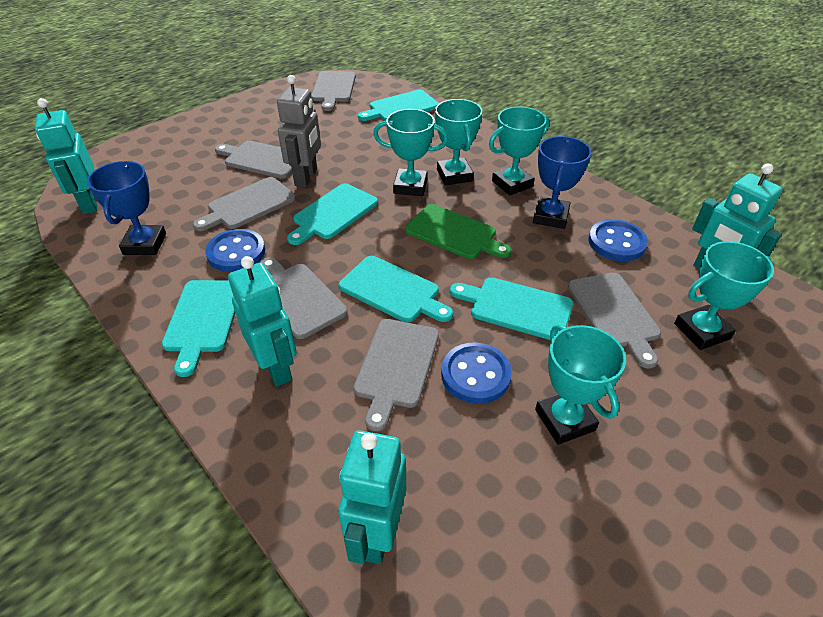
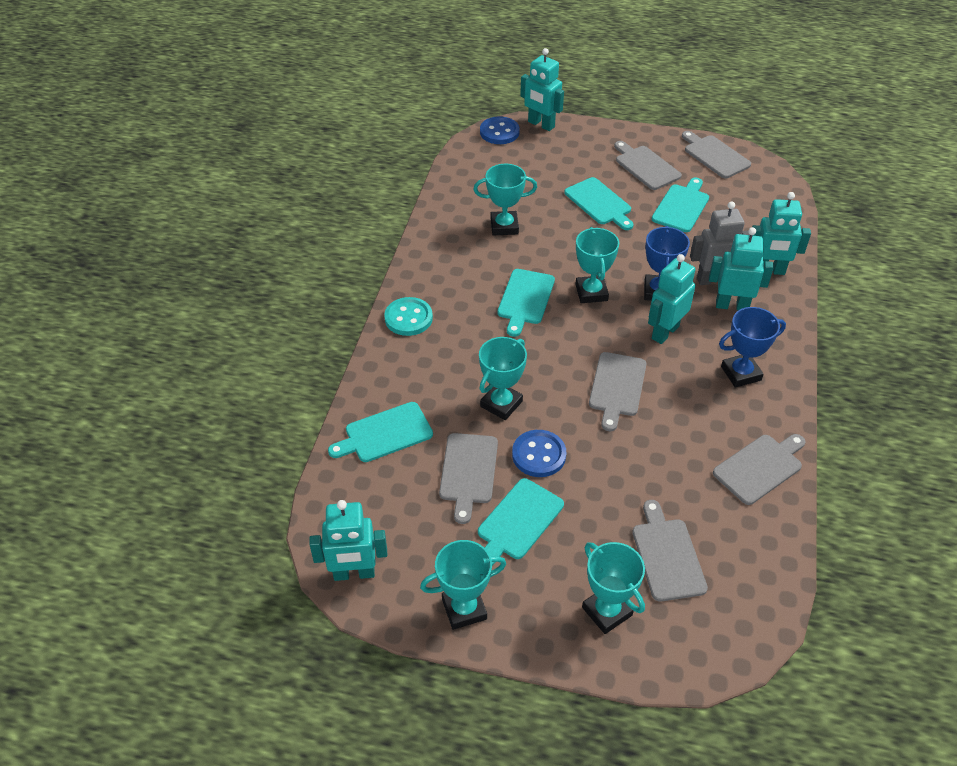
blue button: 3 -> 2
green cutting board: 1 -> 0
turquoise button: 0 -> 1
turquoise robot: 4 -> 5

